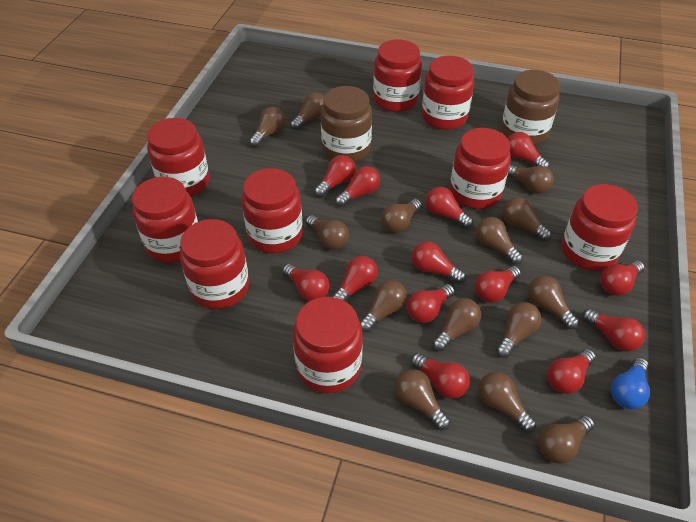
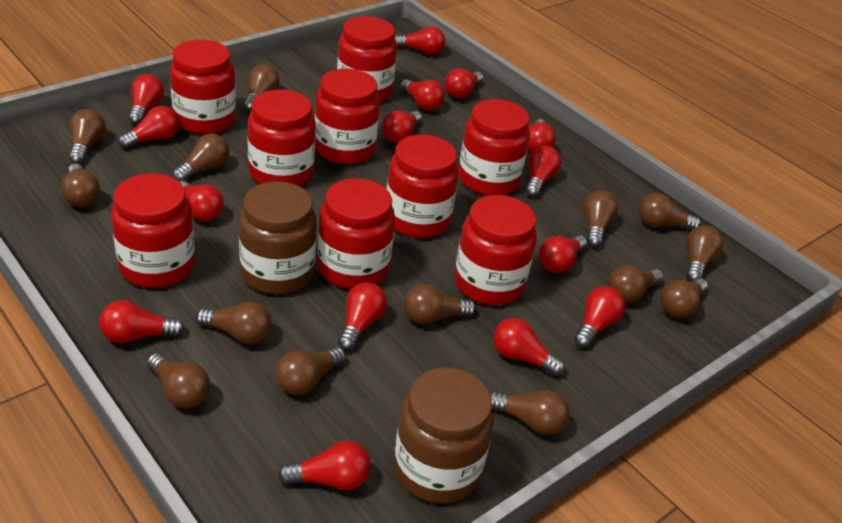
blue light bulb: 1 -> 0
red light bulb: 13 -> 15

